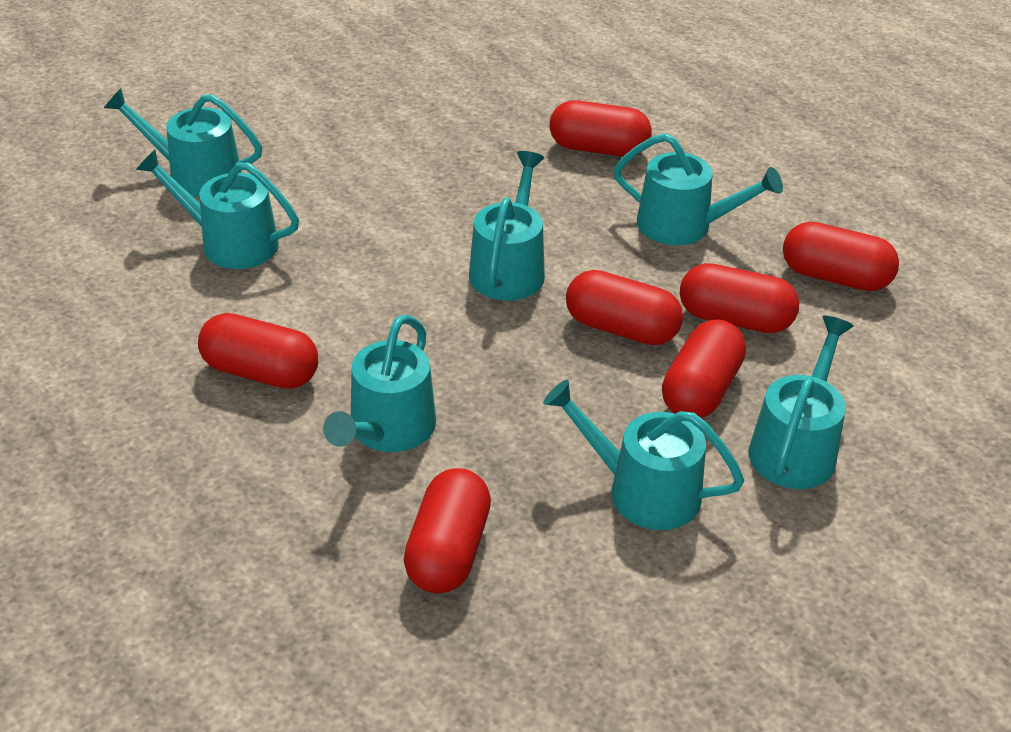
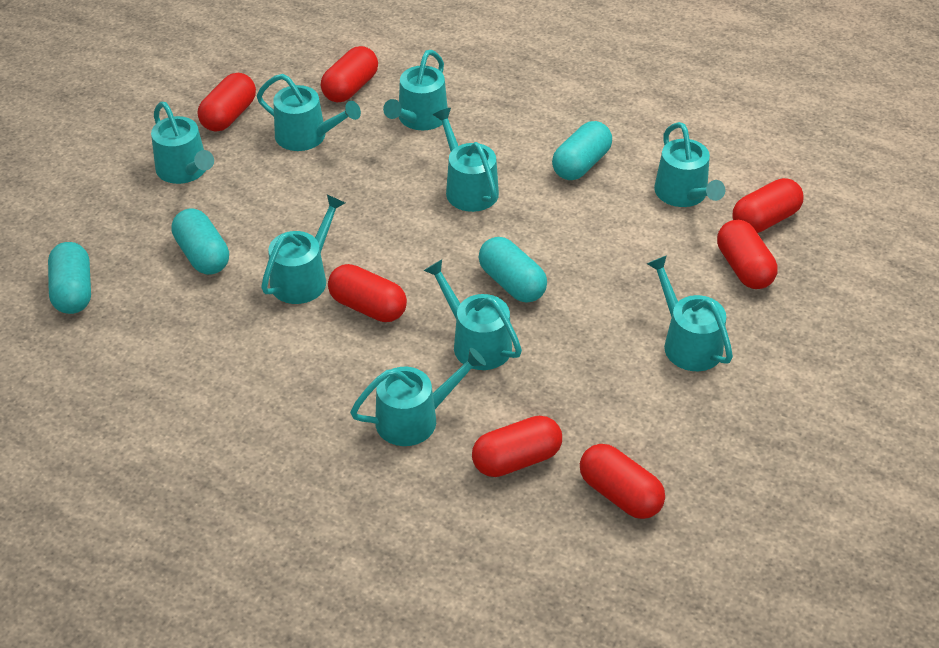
turquoise capsule: 0 -> 4
turquoise watering can: 7 -> 9

